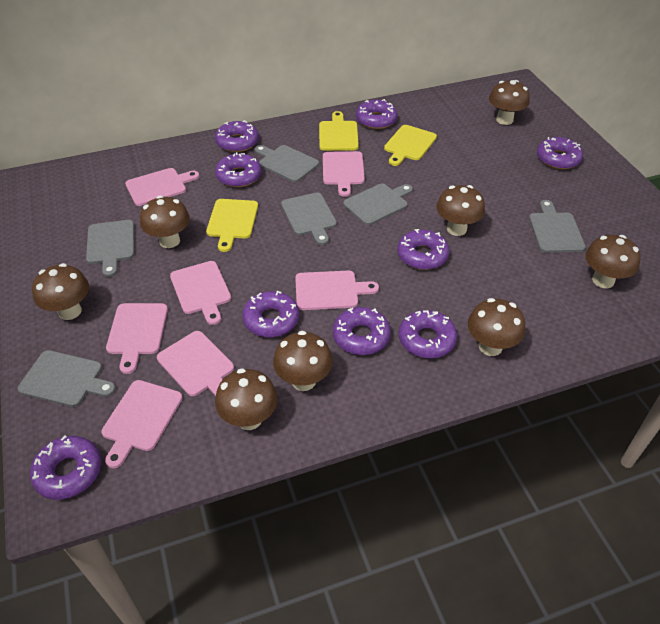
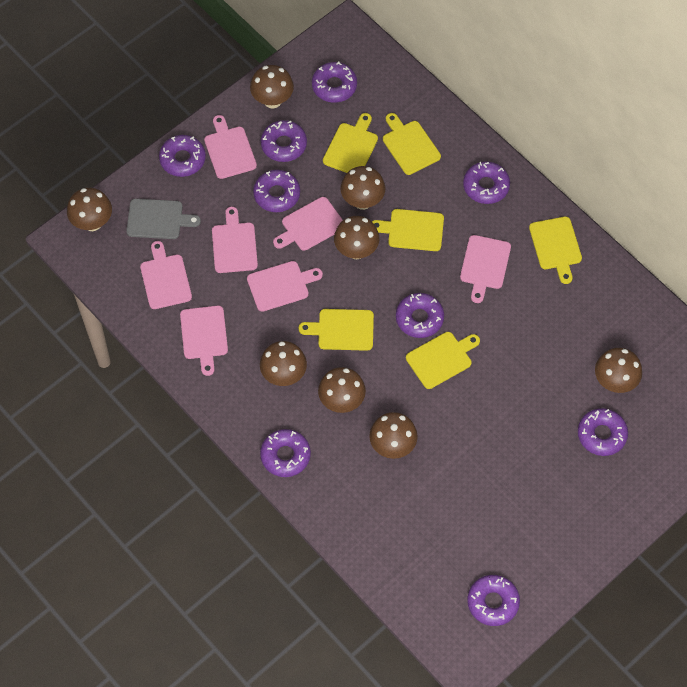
grey cutting board: 6 -> 1
yellow cutting board: 3 -> 6

